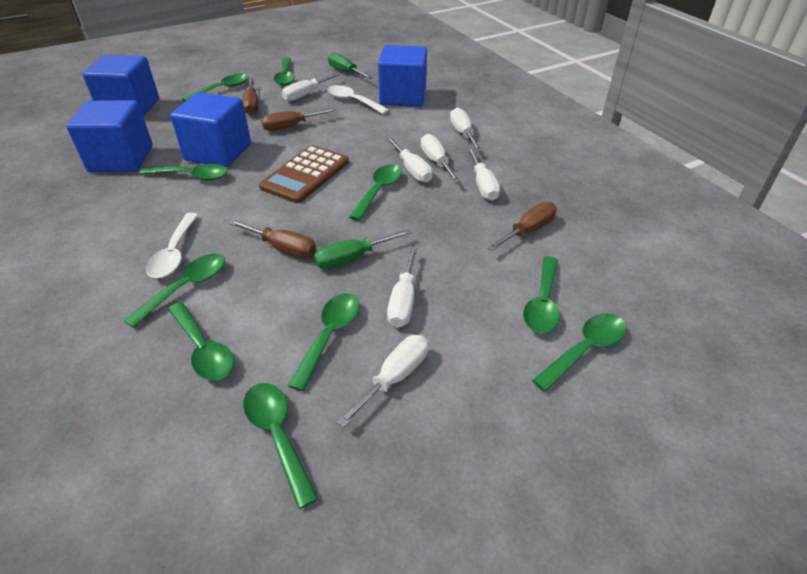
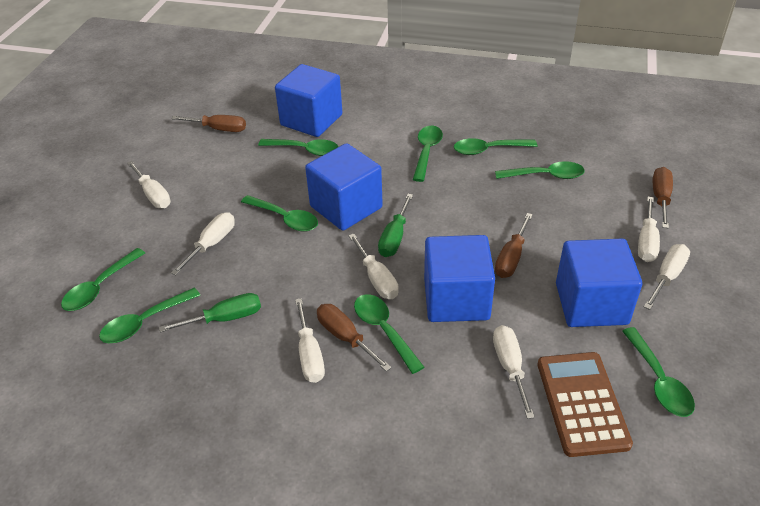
green spoon: 10 -> 9
white spoon: 2 -> 0

